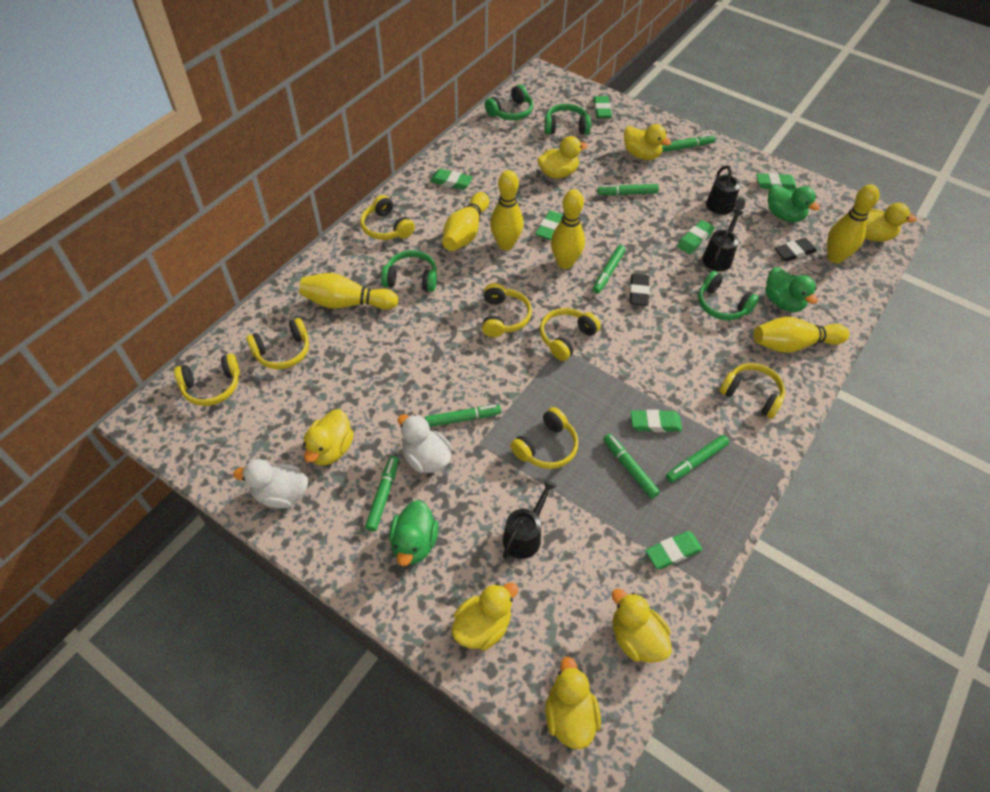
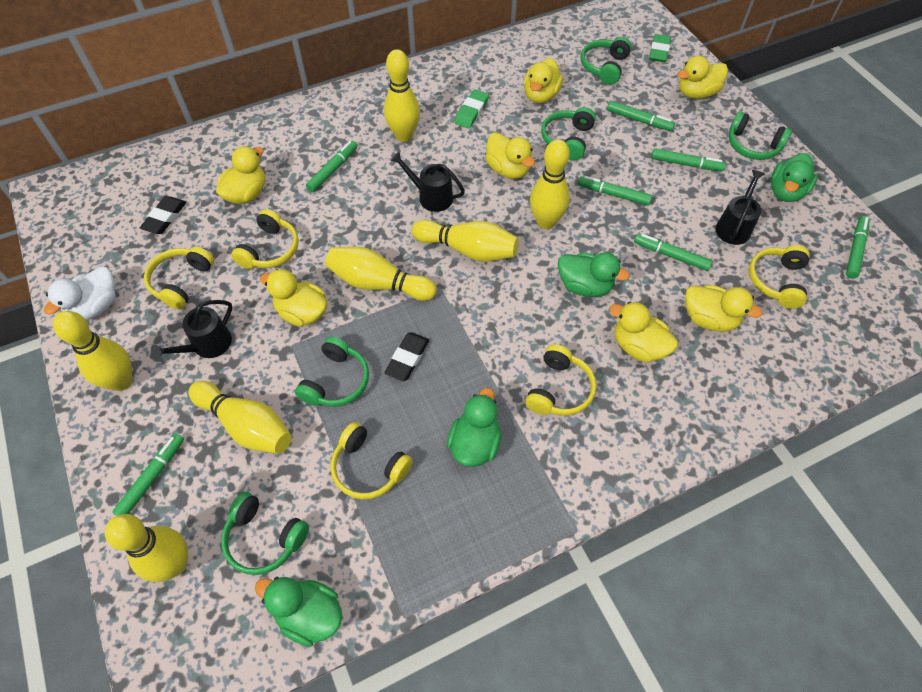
green duck: 3 -> 4
green eraser: 7 -> 2
green headphones: 4 -> 5
white duck: 2 -> 1
yellow bowling pin: 6 -> 7
yellow headphones: 7 -> 5

